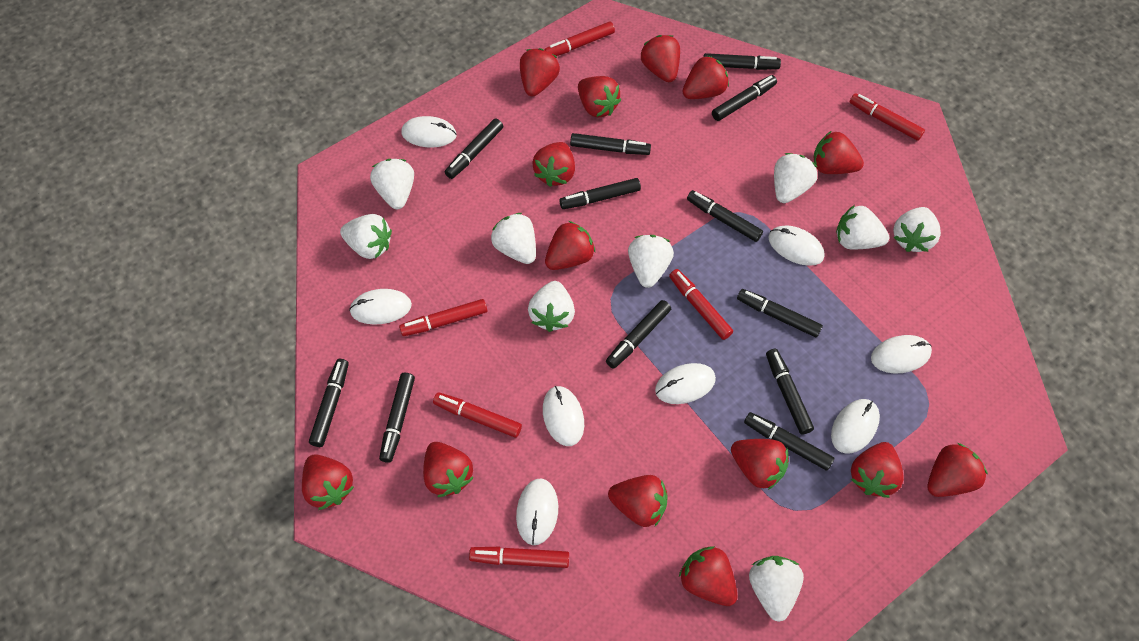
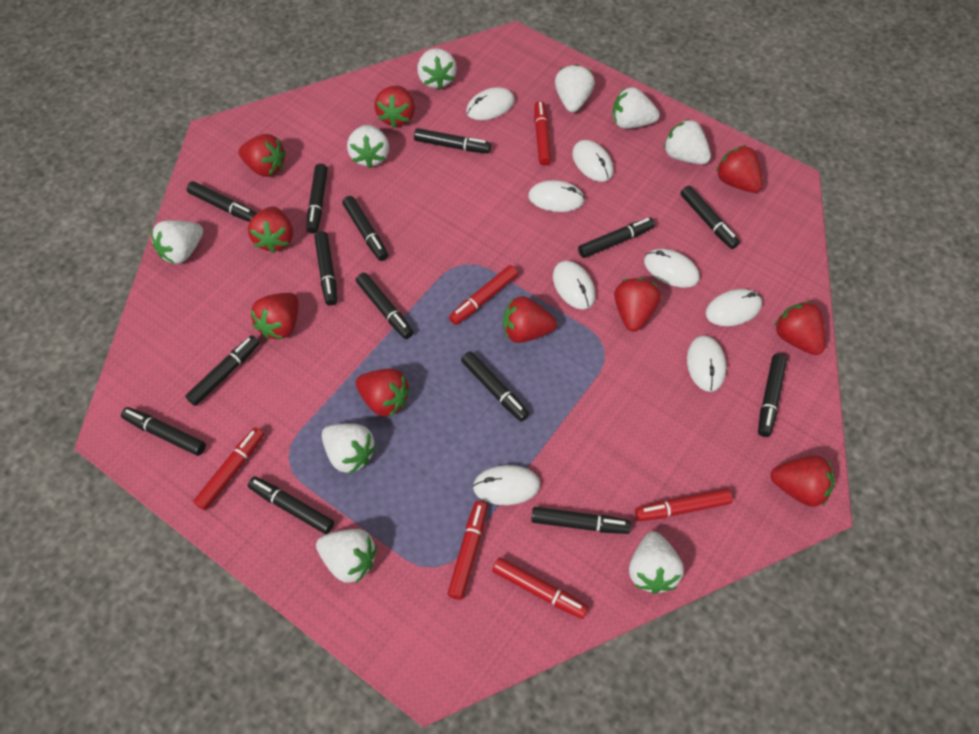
black marker: 12 -> 14
red strawberry: 14 -> 10

